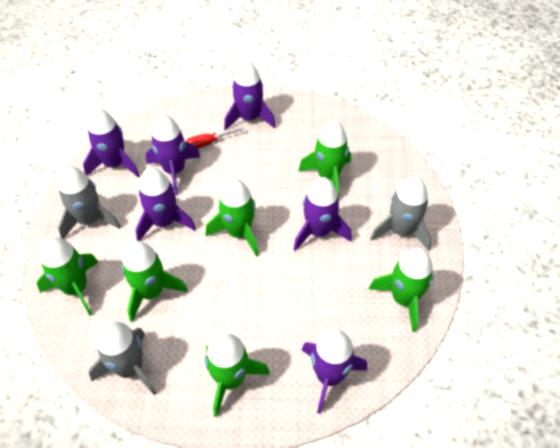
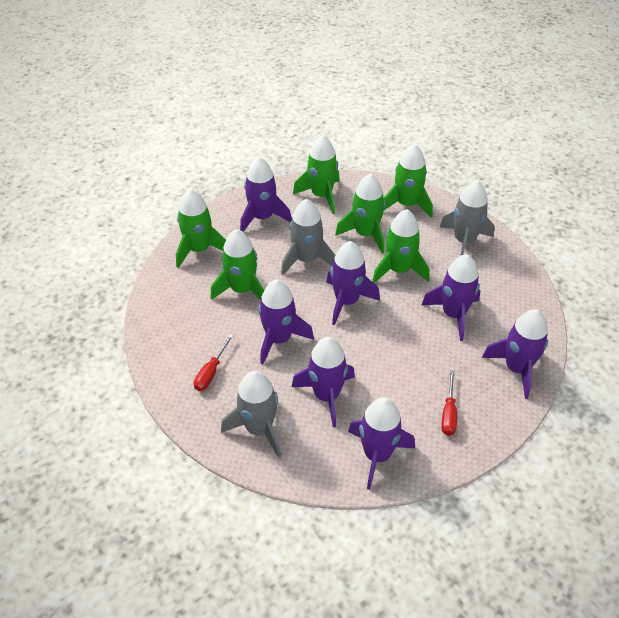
purple rocket: 6 -> 7
red screwdriver: 1 -> 2

